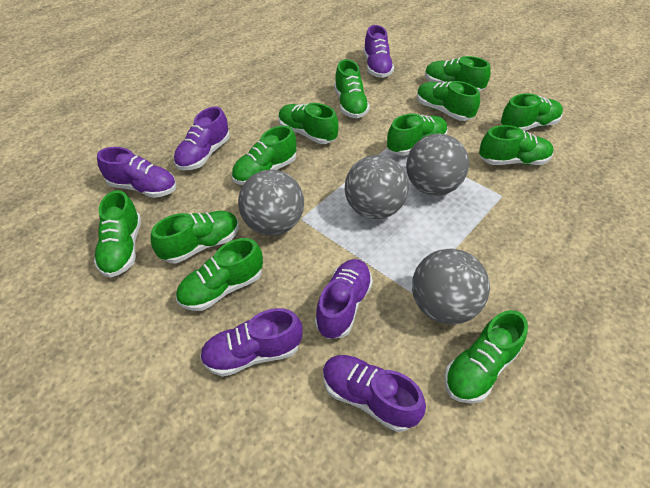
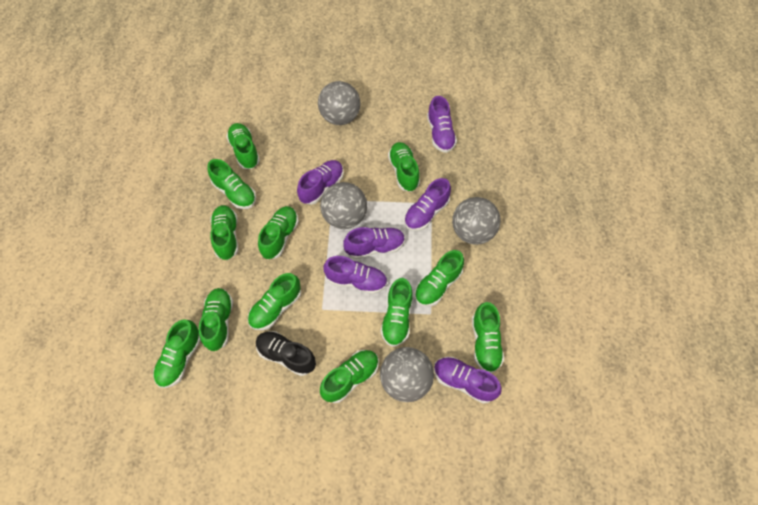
black shoe: 0 -> 1

